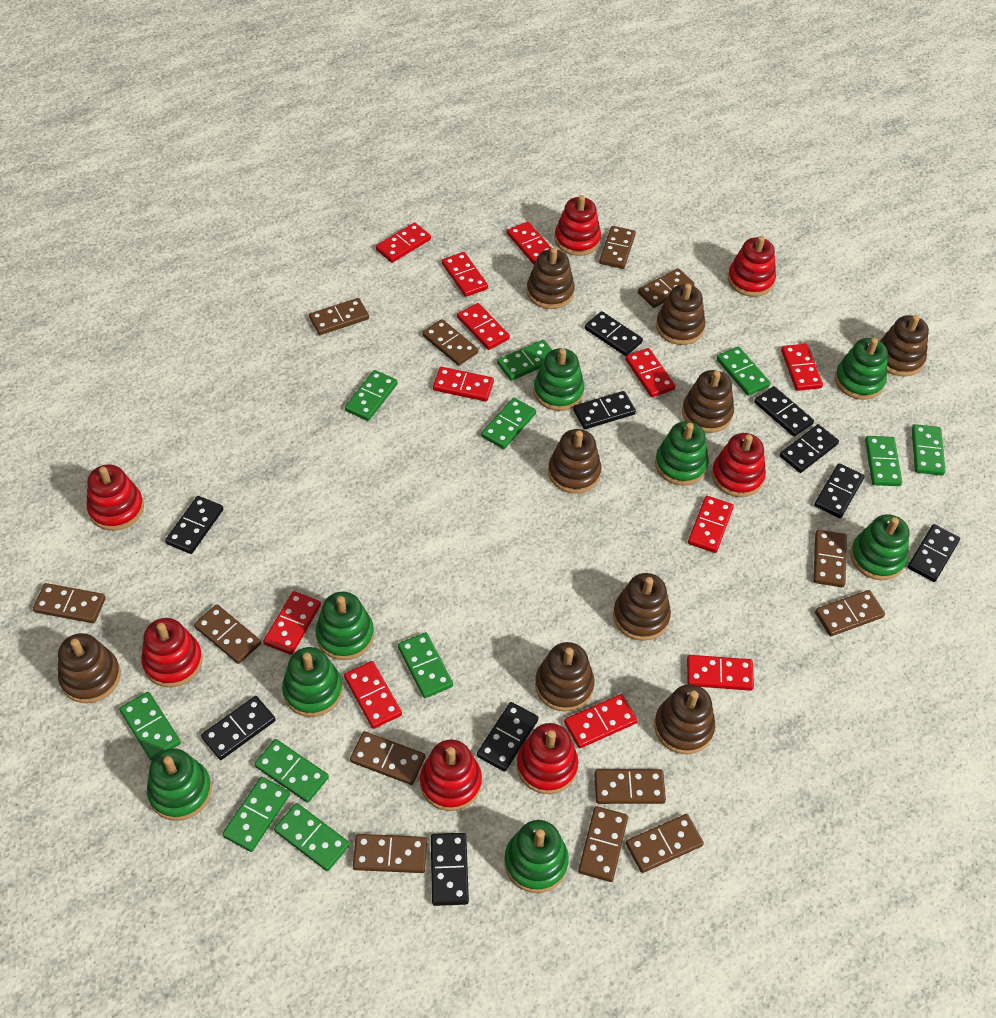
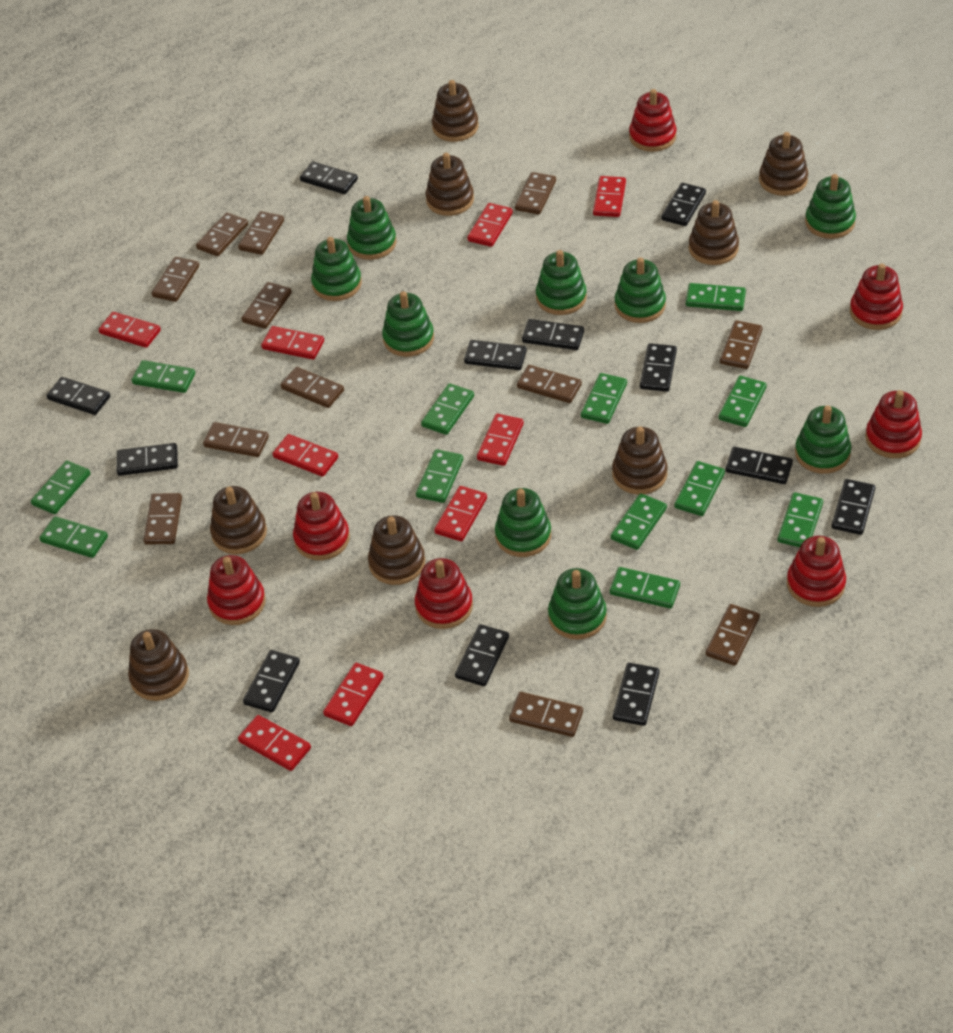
black domino: 10 -> 12
brown domino: 13 -> 12
brown stacking toy: 9 -> 8
green domino: 11 -> 12
green stacking toy: 8 -> 9
red domino: 12 -> 9

